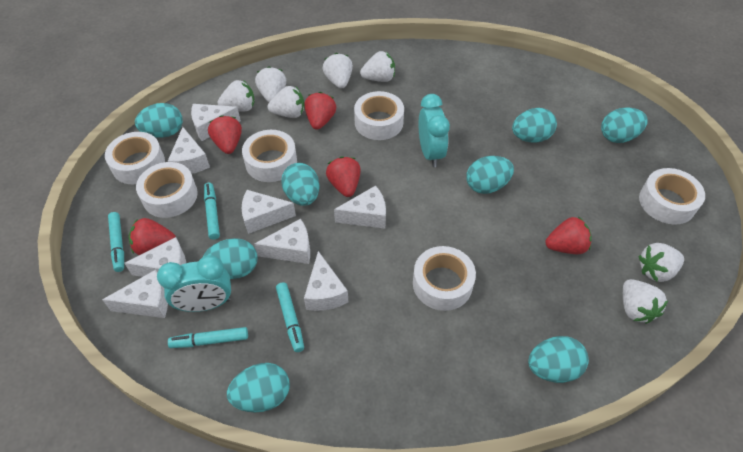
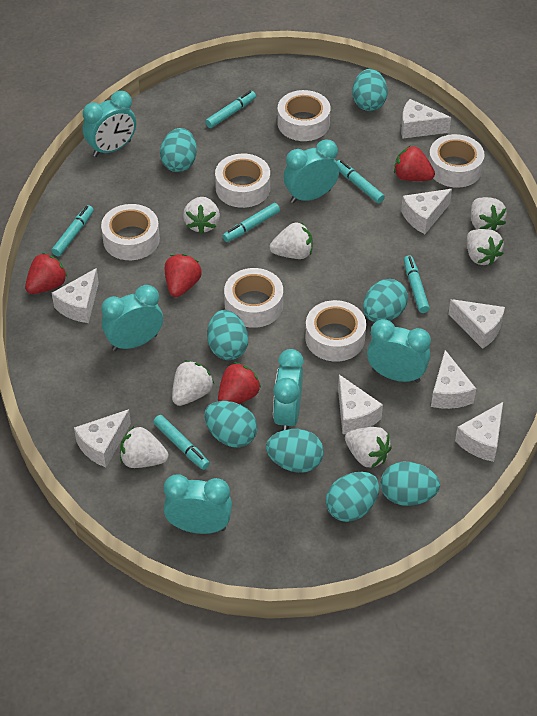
red strawberry: 5 -> 4
turquoise clock: 2 -> 6
turquoise marker: 4 -> 6

